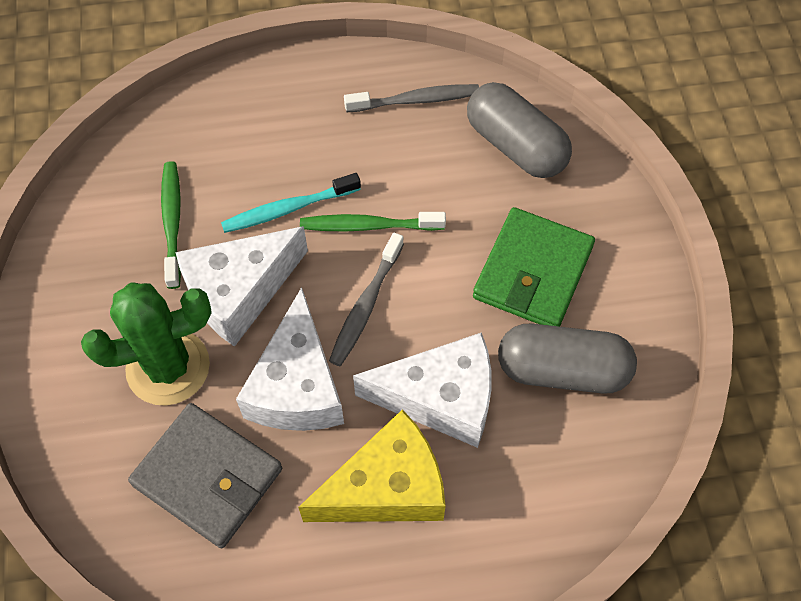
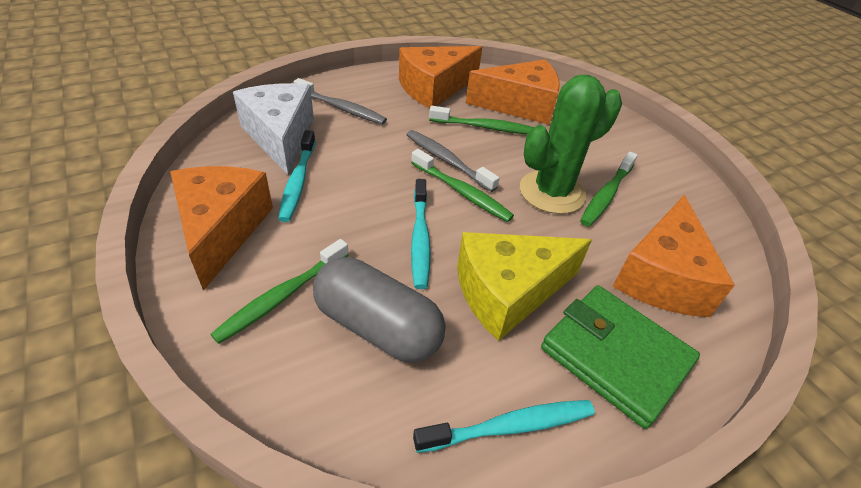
green toothbrush: 2 -> 4
grey capsule: 2 -> 1
grey wallet: 1 -> 0
orange cheese: 0 -> 4
turquoise toothbrush: 1 -> 3
white cheese: 3 -> 1

